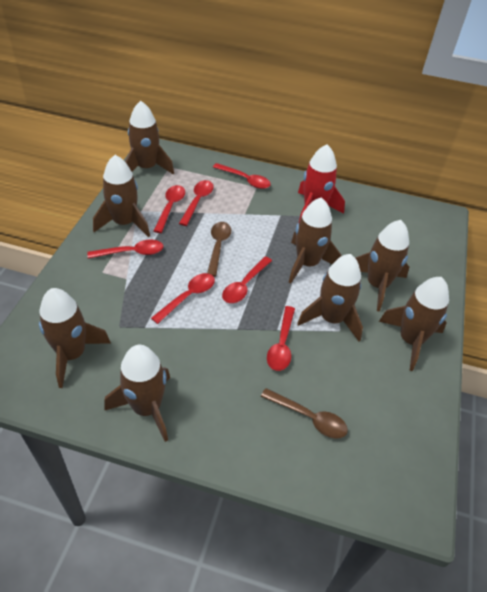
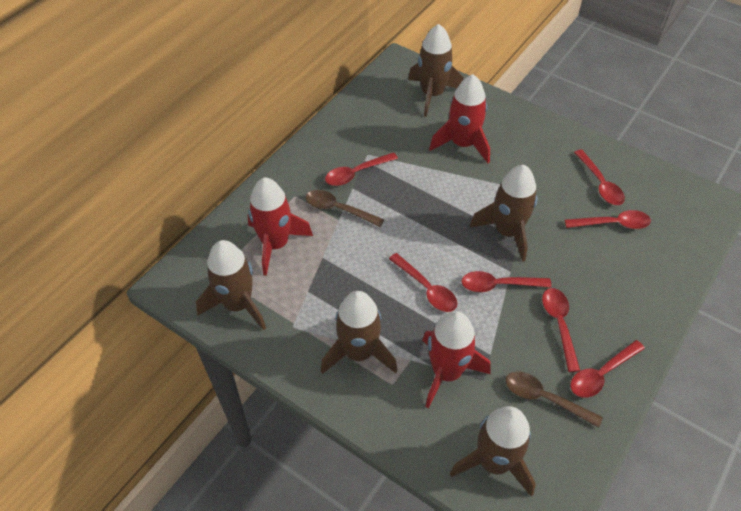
brown rocket: 8 -> 5
red rocket: 1 -> 3

